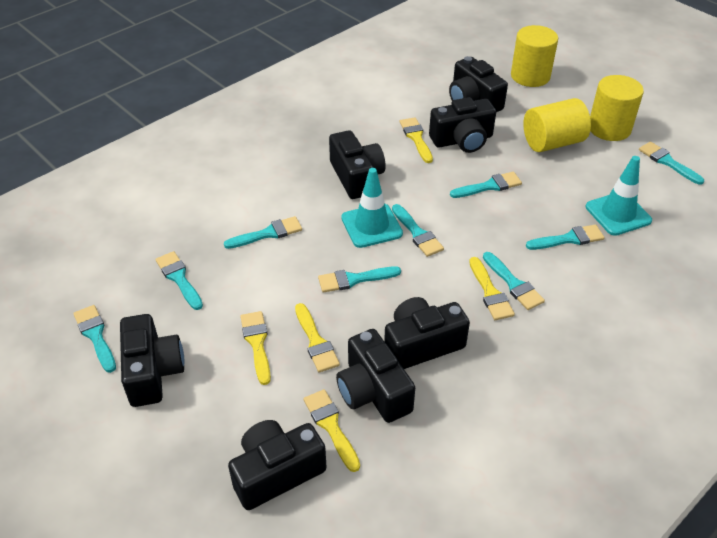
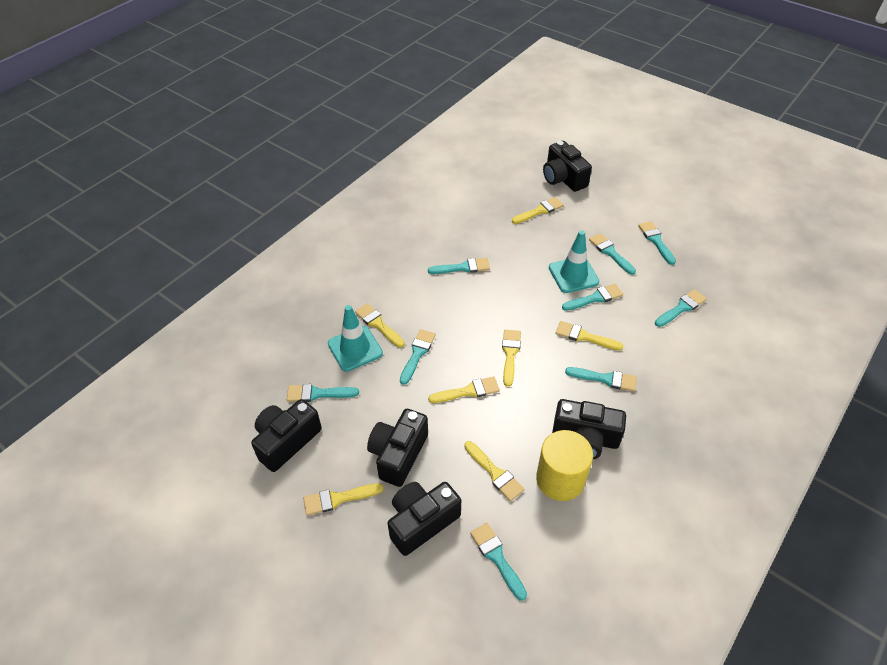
black camera: 7 -> 5
yellow brush: 5 -> 7
yellow cylinder: 3 -> 1

